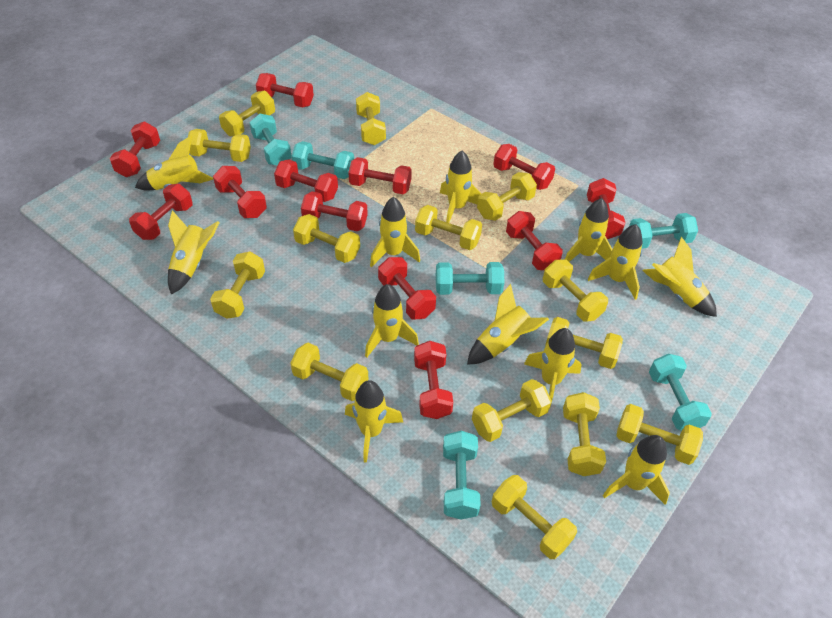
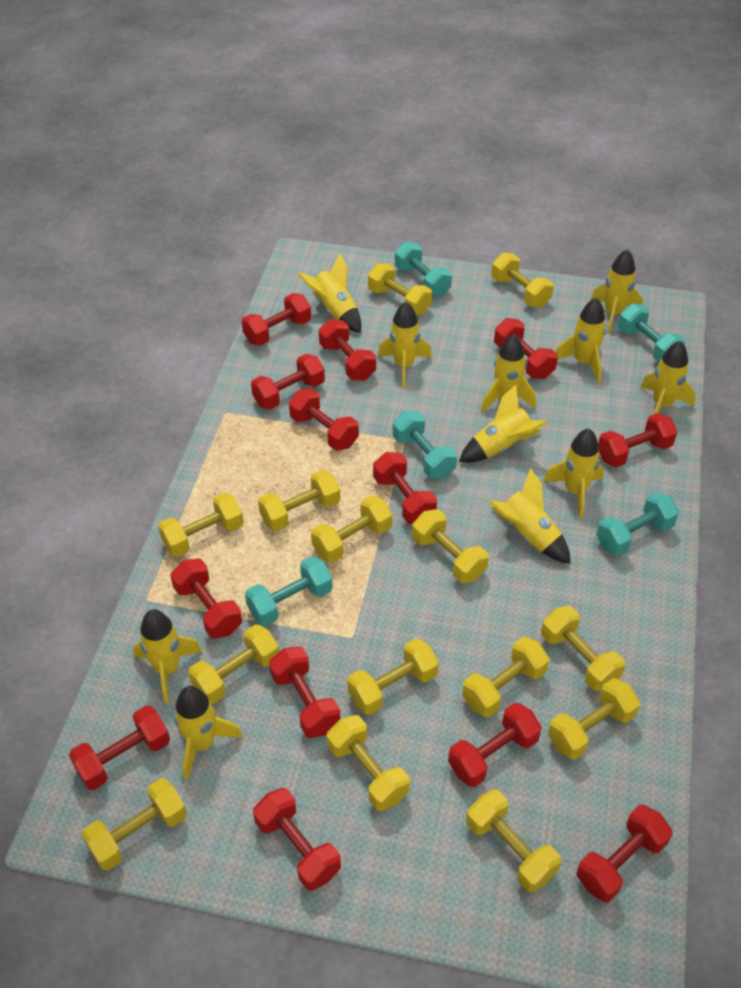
red dumbbell: 12 -> 13
turquoise dumbbell: 6 -> 5
yellow rocket: 12 -> 11

